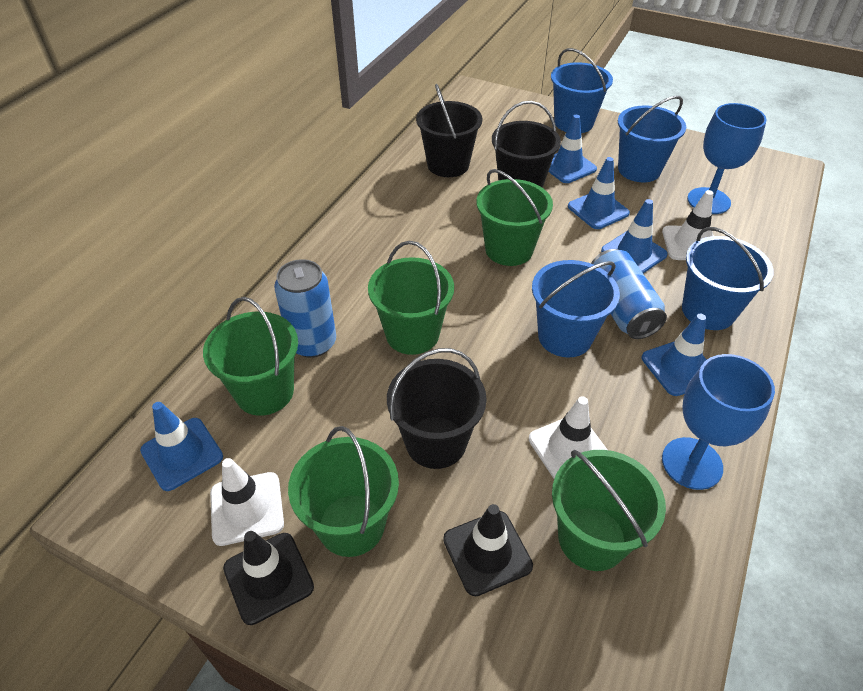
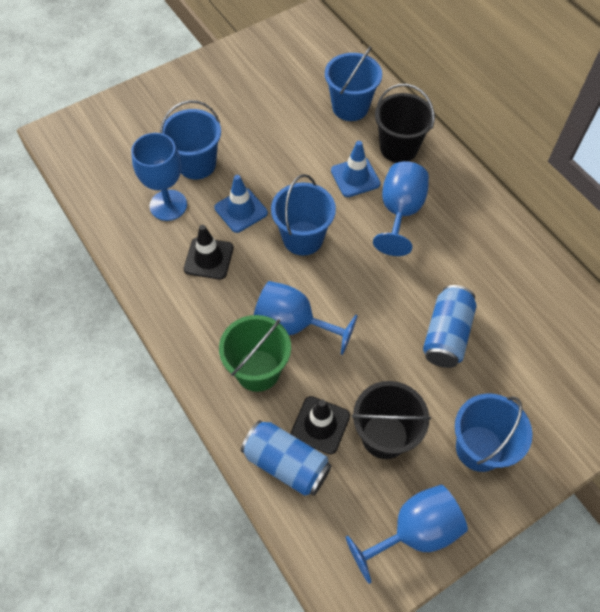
black bucket: 3 -> 2
blue goblet: 2 -> 4
blue traffic cone: 5 -> 2
green bucket: 5 -> 1
white traffic cone: 3 -> 0

